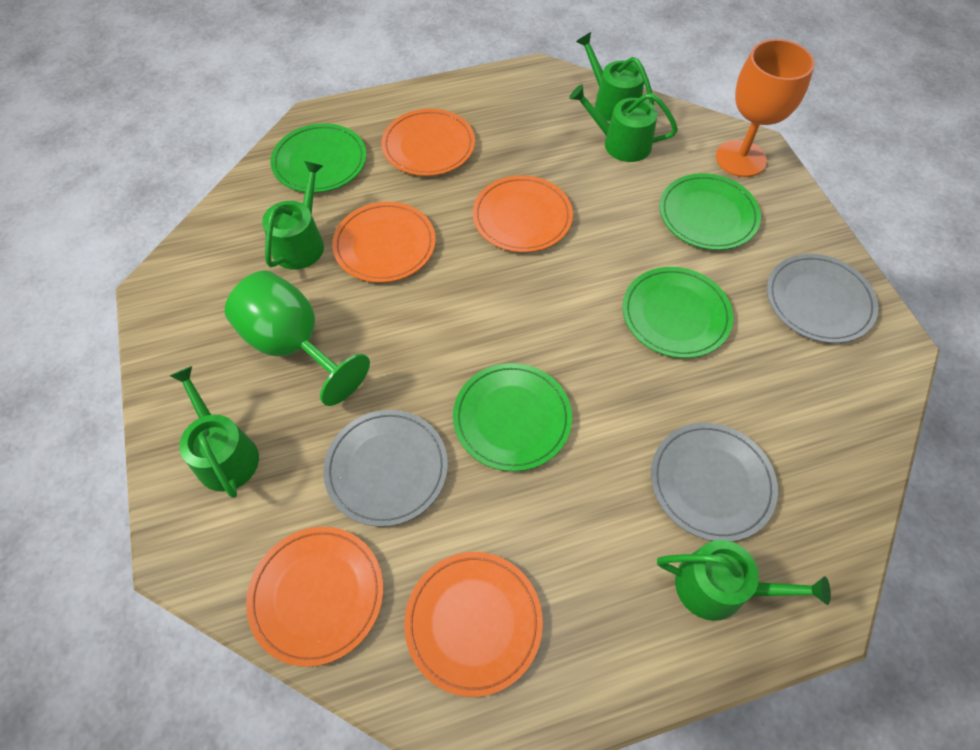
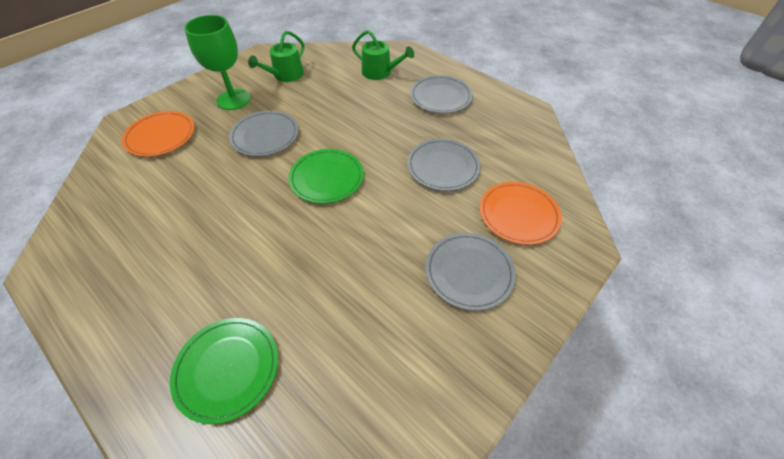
green plate: 4 -> 2
green watering can: 5 -> 2
grey plate: 3 -> 4
orange goblet: 1 -> 0
orange plate: 5 -> 2

